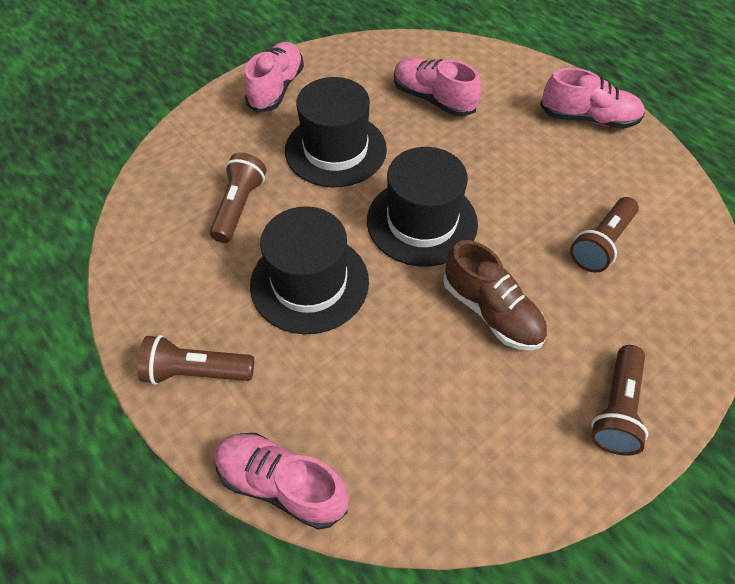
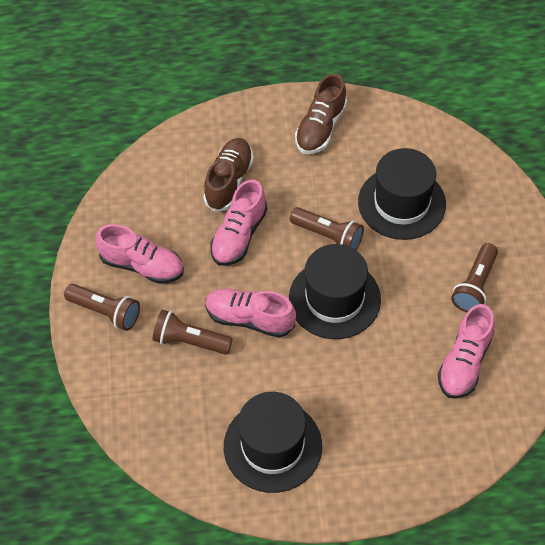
brown shoe: 1 -> 2

